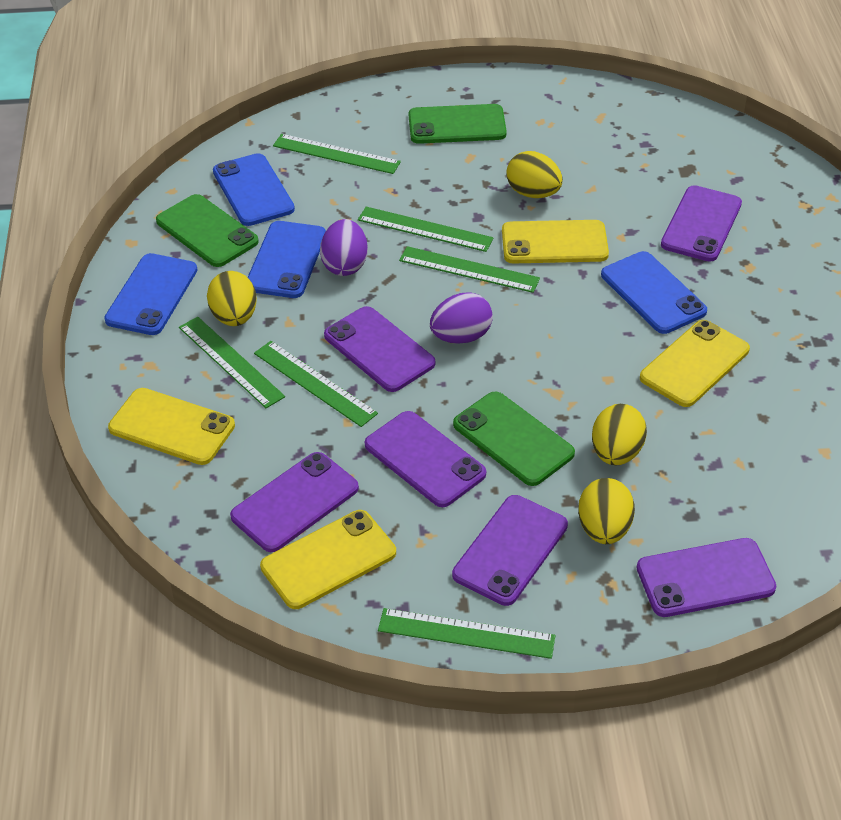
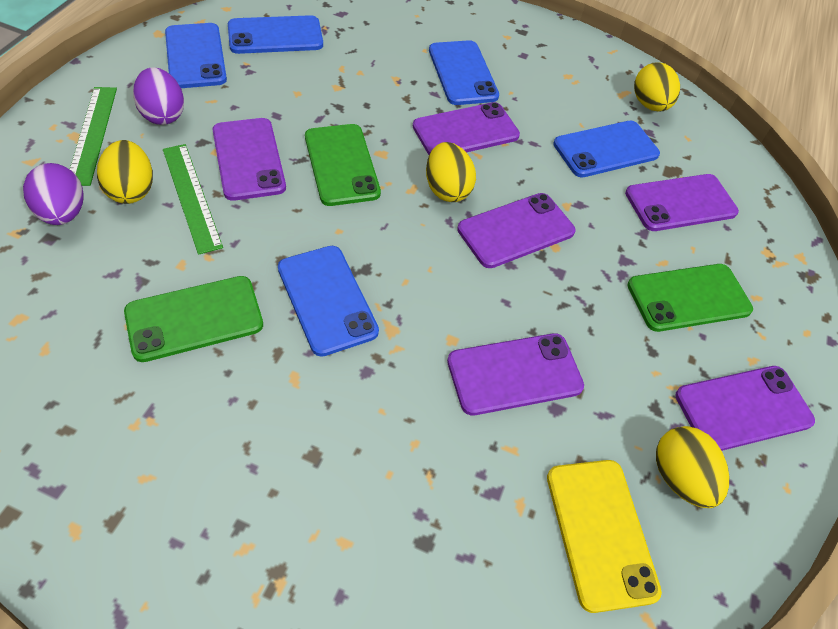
blue phone: 4 -> 5
green ruler: 6 -> 2
yellow phone: 4 -> 1

